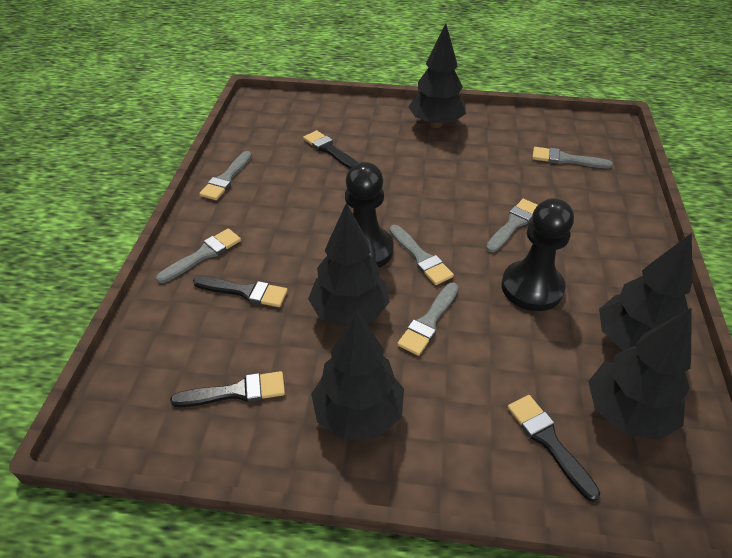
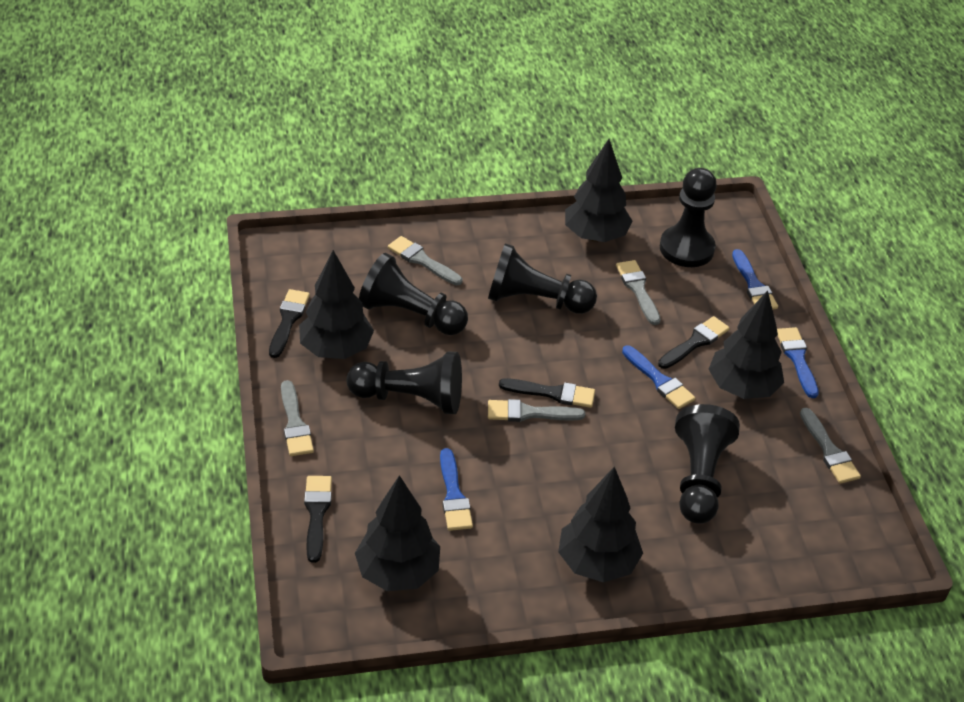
black pawn: 2 -> 5
blue brush: 0 -> 4
grey brush: 6 -> 5

